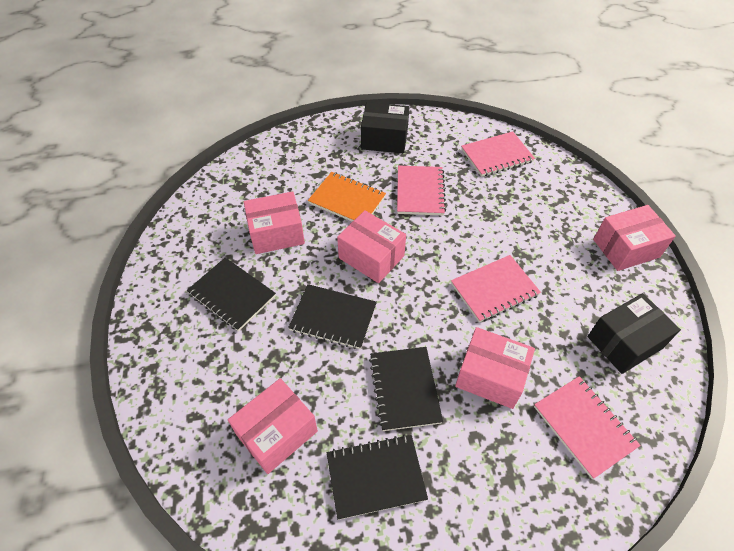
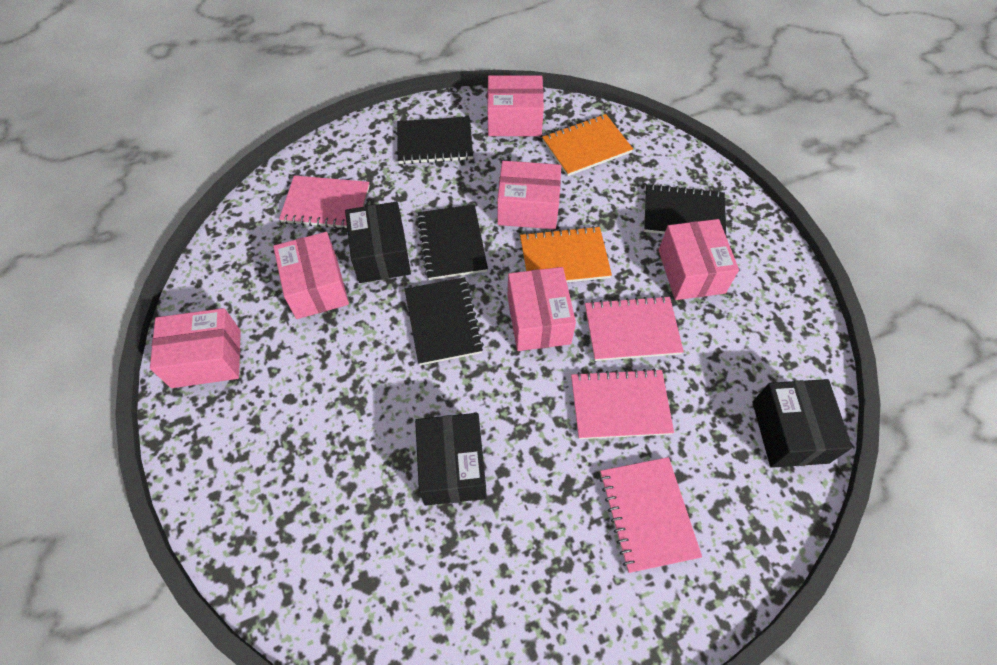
black box: 2 -> 3
orange notebook: 1 -> 2
pink box: 5 -> 6

